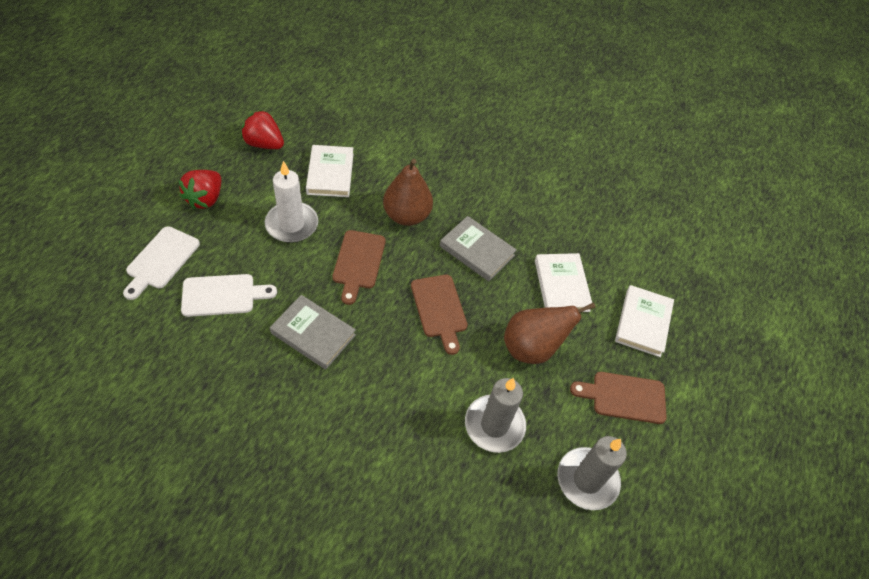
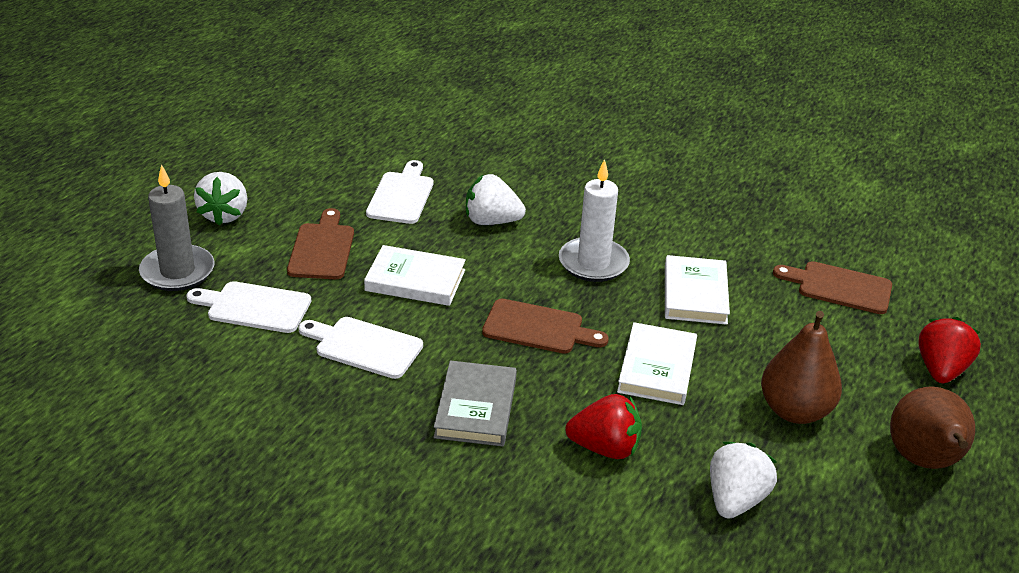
grey book: 2 -> 1
grey candle: 2 -> 1
white cutting board: 2 -> 3
white strawberry: 0 -> 3

